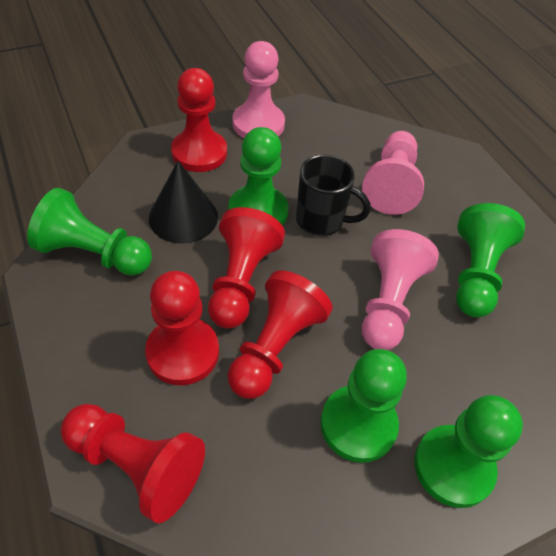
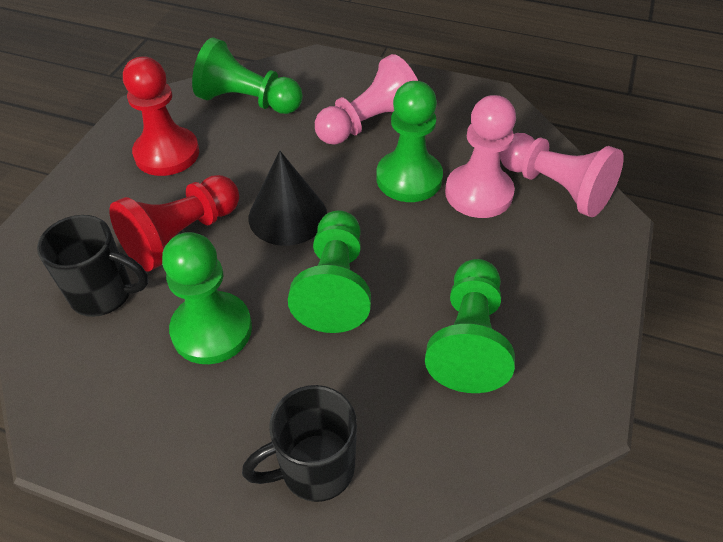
black mug: 1 -> 2
red pawn: 5 -> 2

